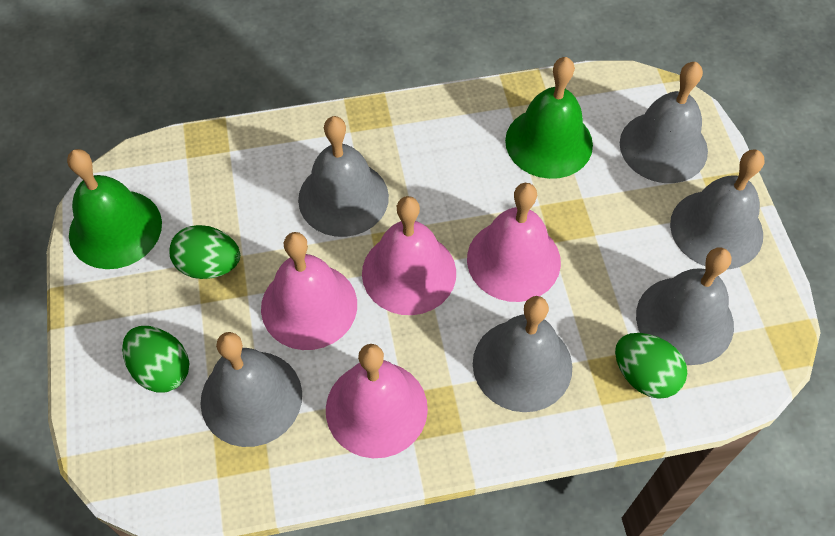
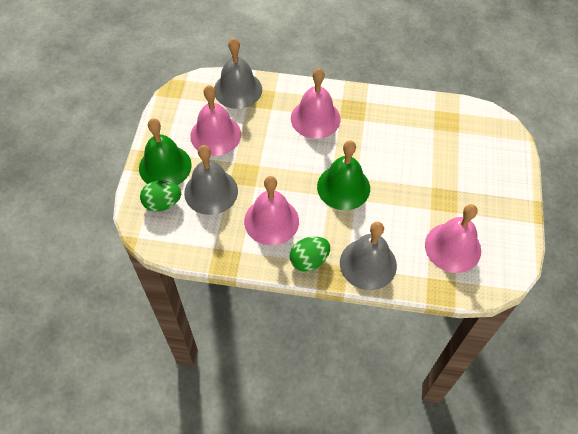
green egg: 3 -> 2
grey bell: 6 -> 3

